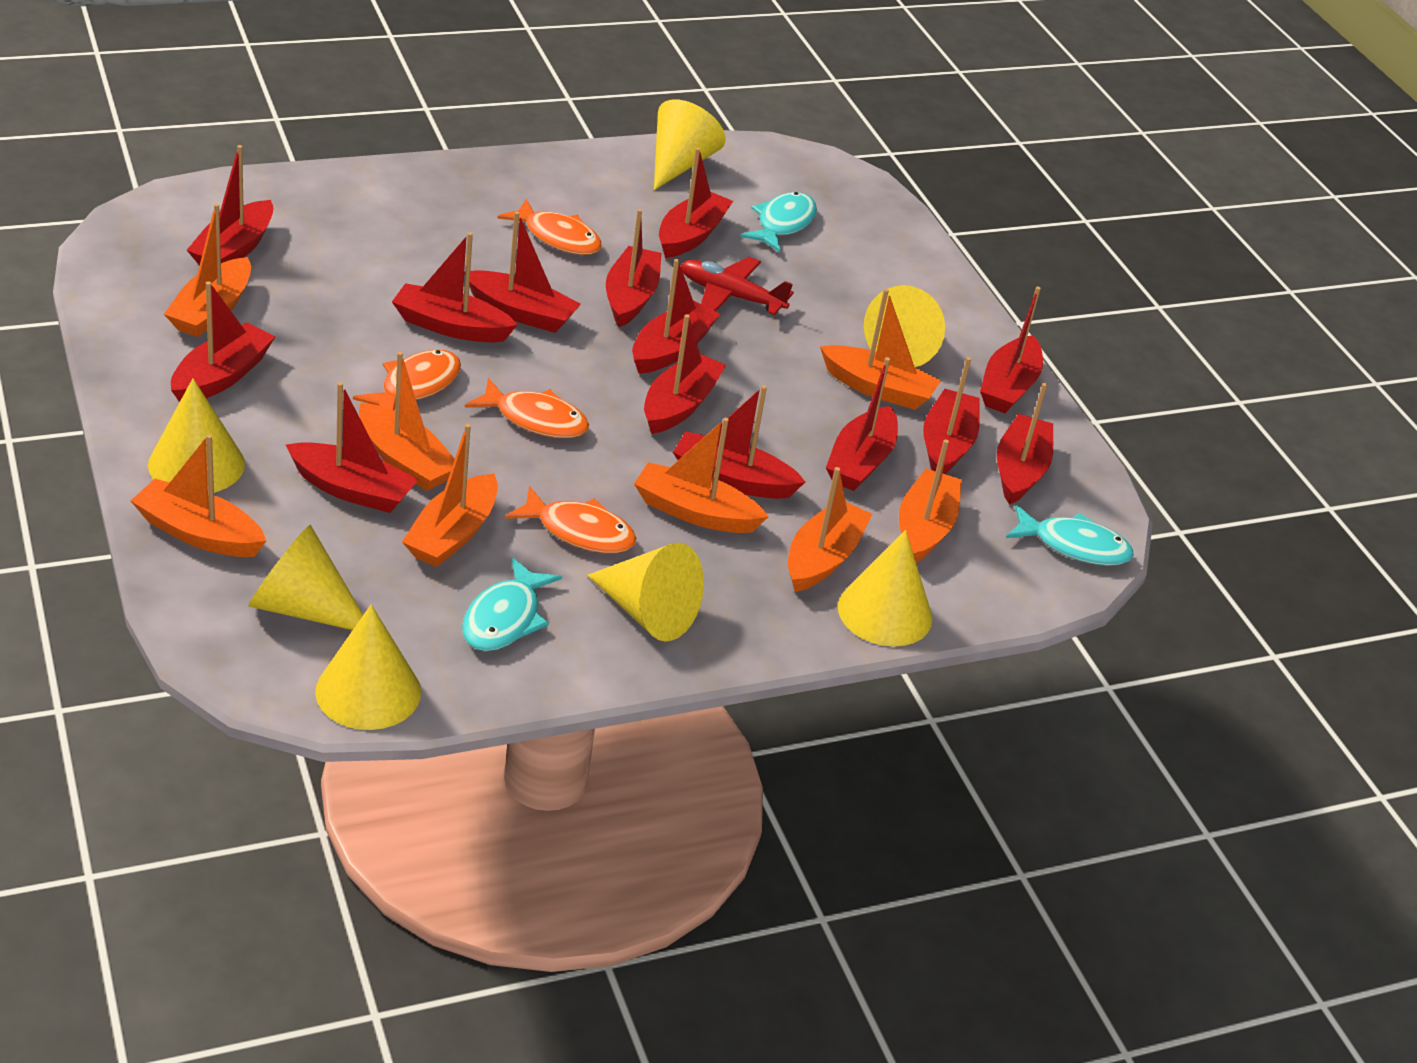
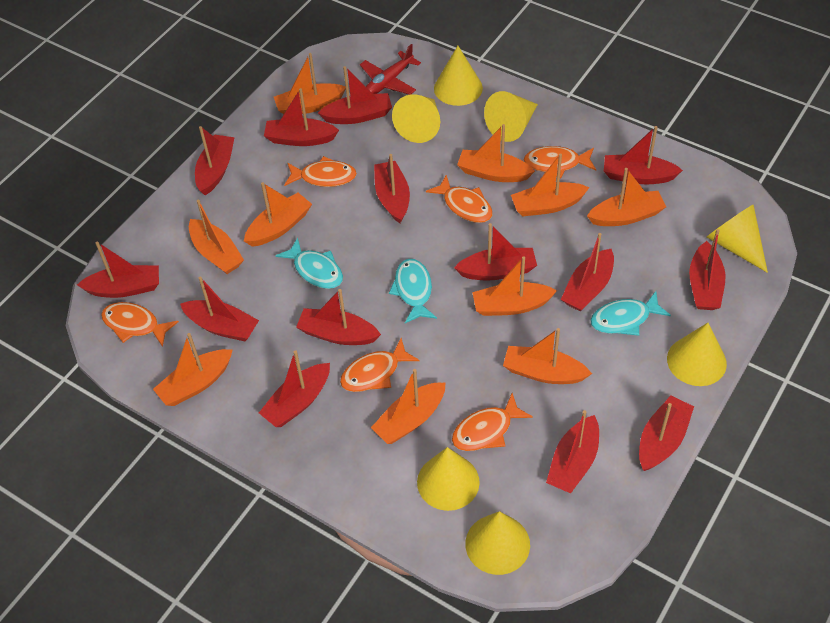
orange boat: 8 -> 10
orange fish: 4 -> 6

